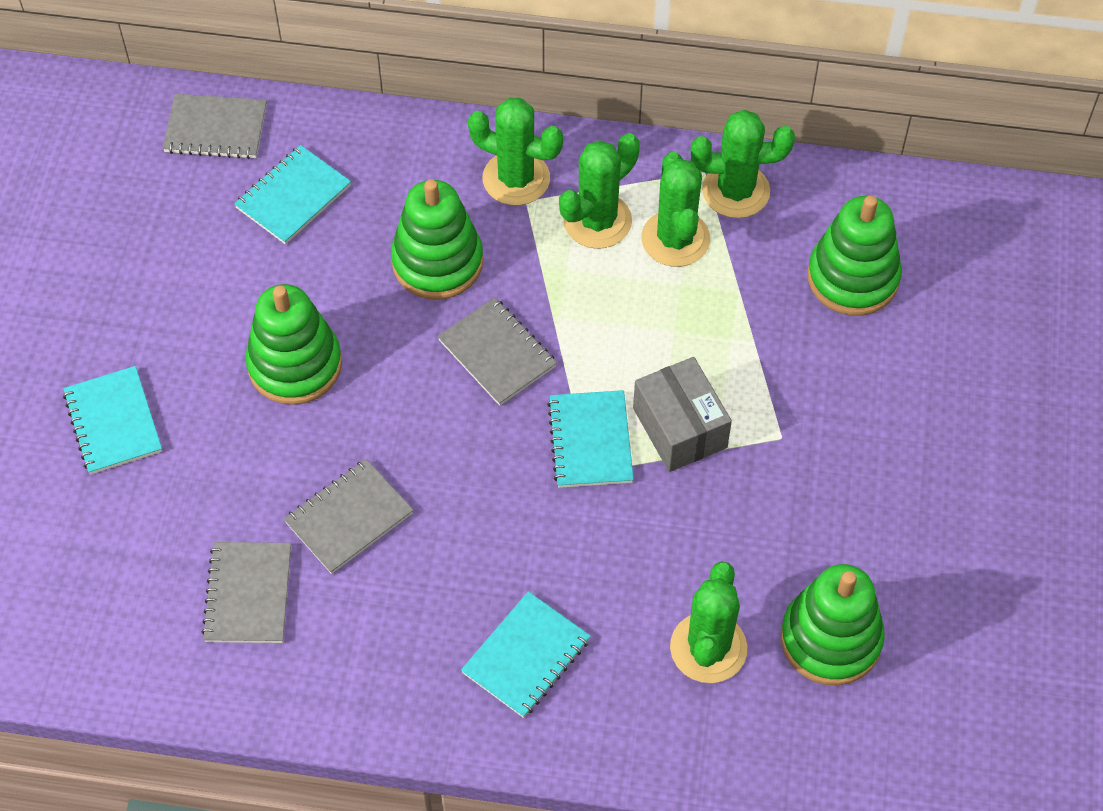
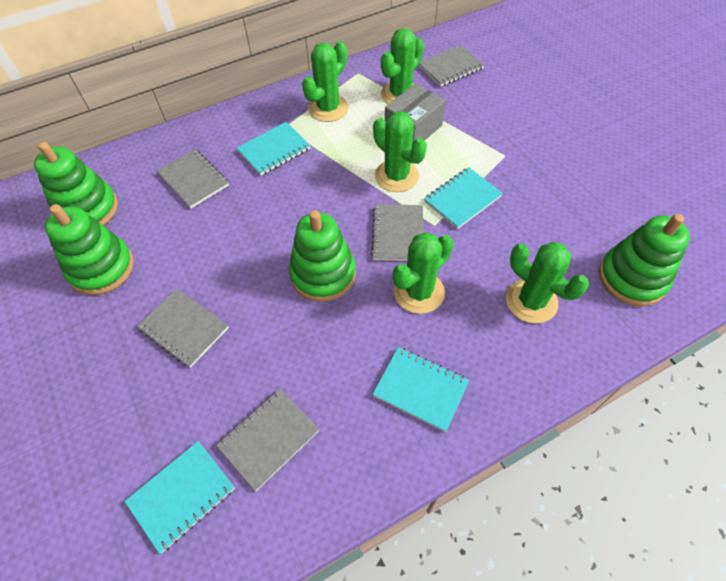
grey notebook: 4 -> 5

